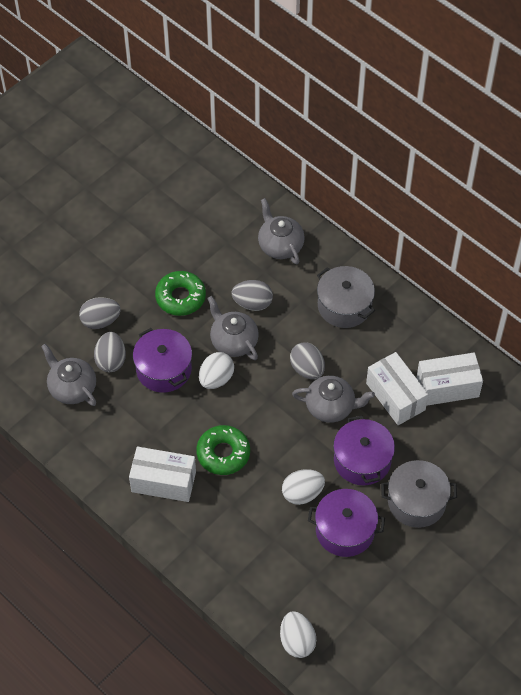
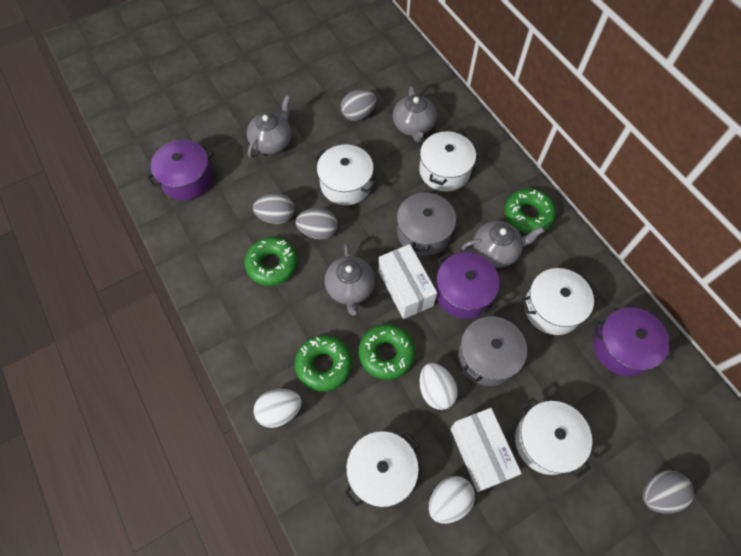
green donut: 2 -> 4
white box: 3 -> 2
white pot: 0 -> 5

